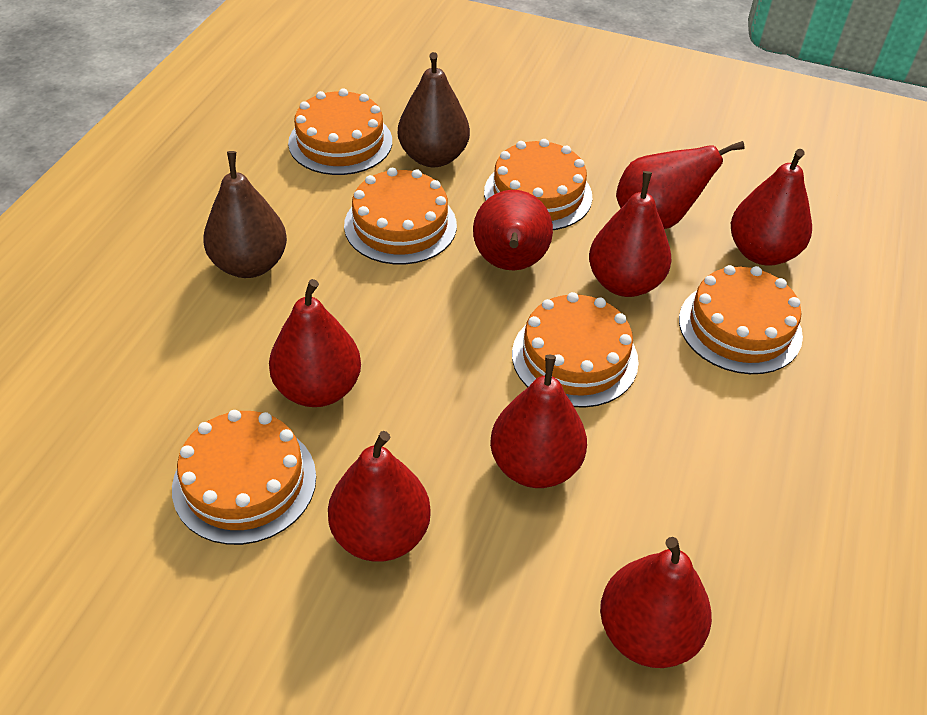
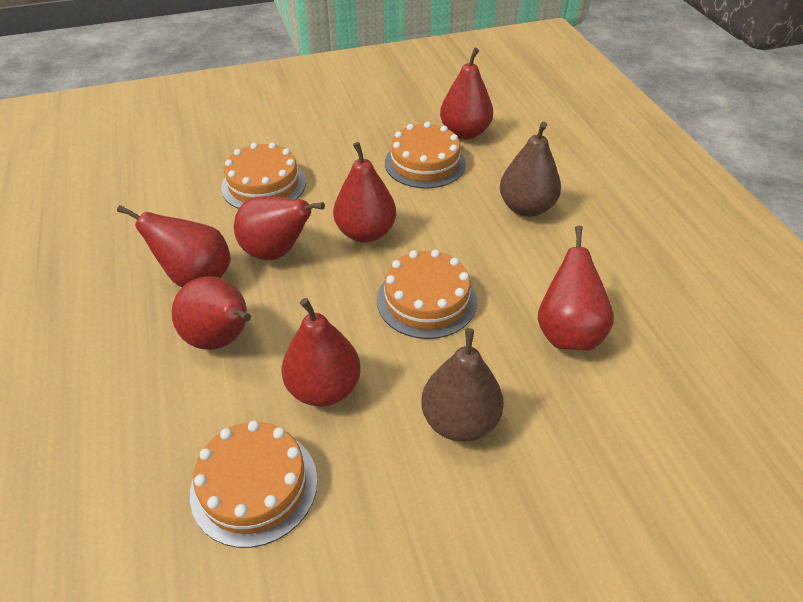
orange cake: 6 -> 4
red pear: 8 -> 7

